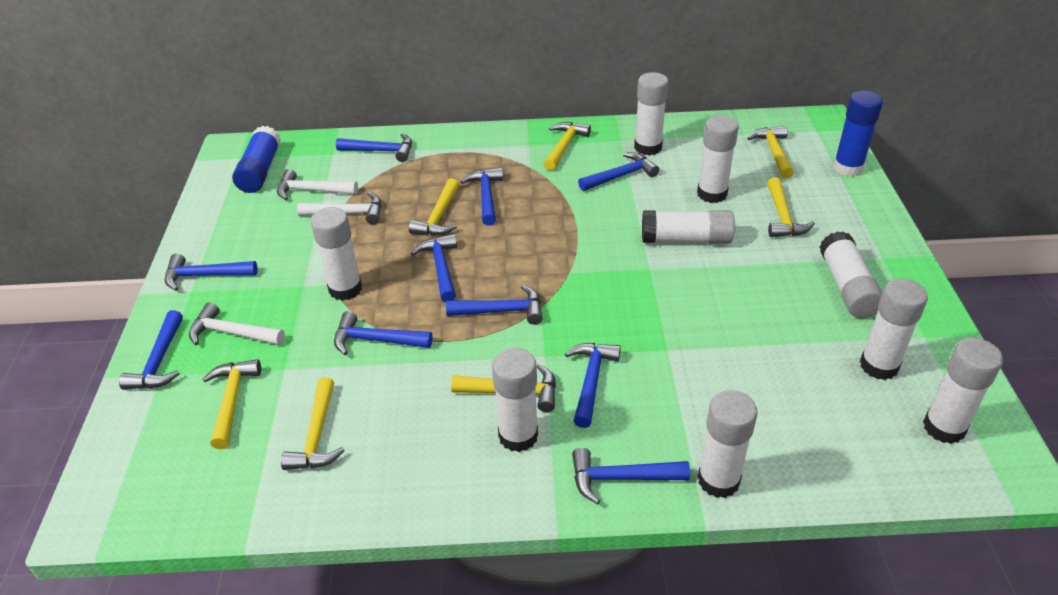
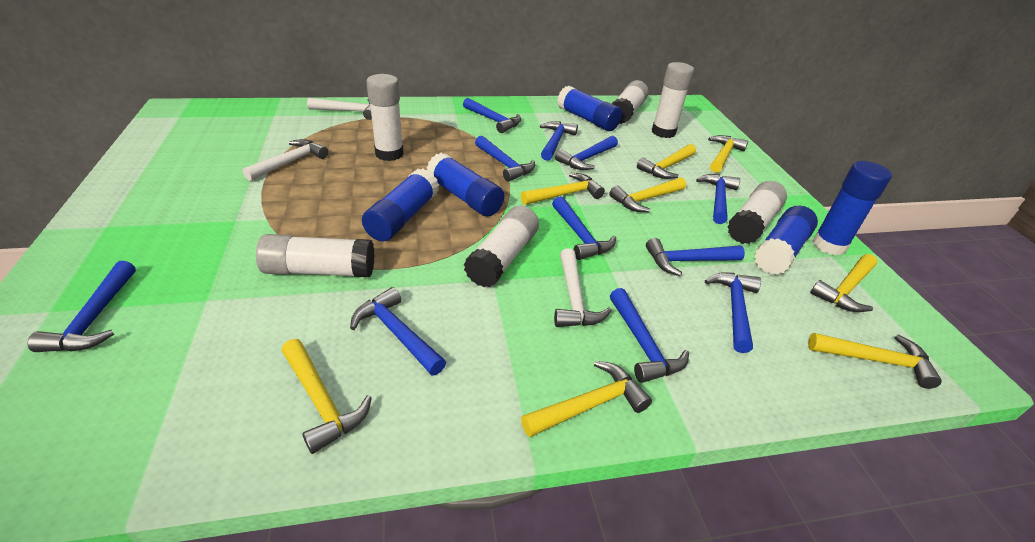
blue glue stick: 2 -> 5
blue hammer: 10 -> 11
white glue stick: 9 -> 6
yellow hammer: 7 -> 8

